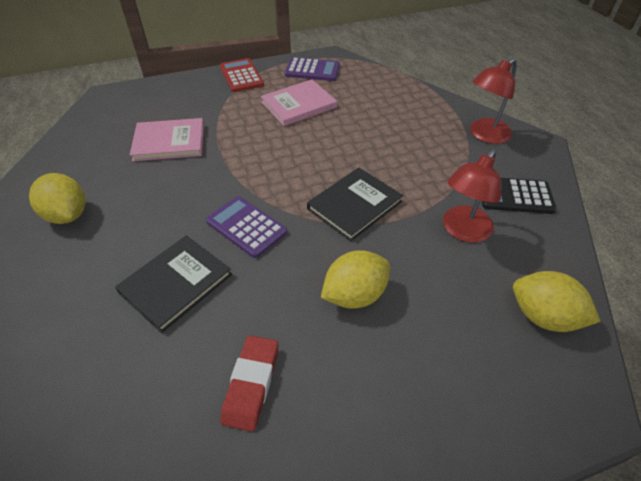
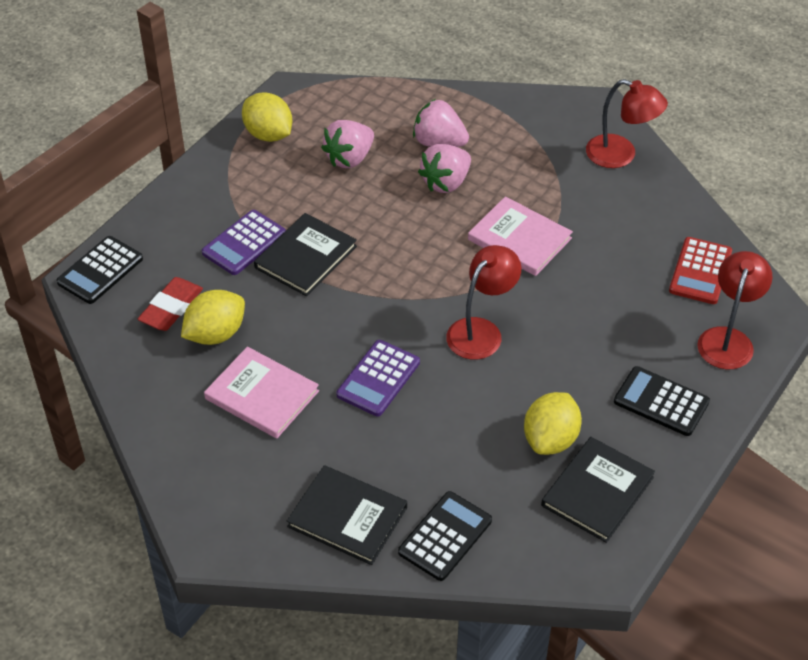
black book: 2 -> 3
black calculator: 1 -> 3
pink strawberry: 0 -> 3
red lamp: 2 -> 3

